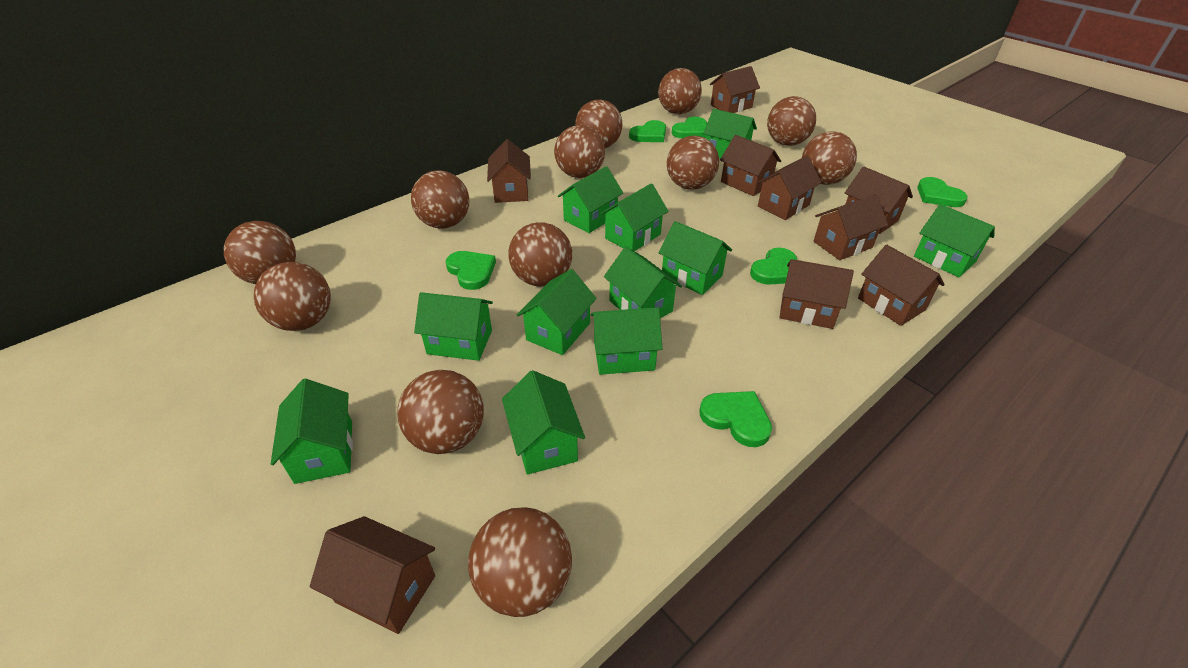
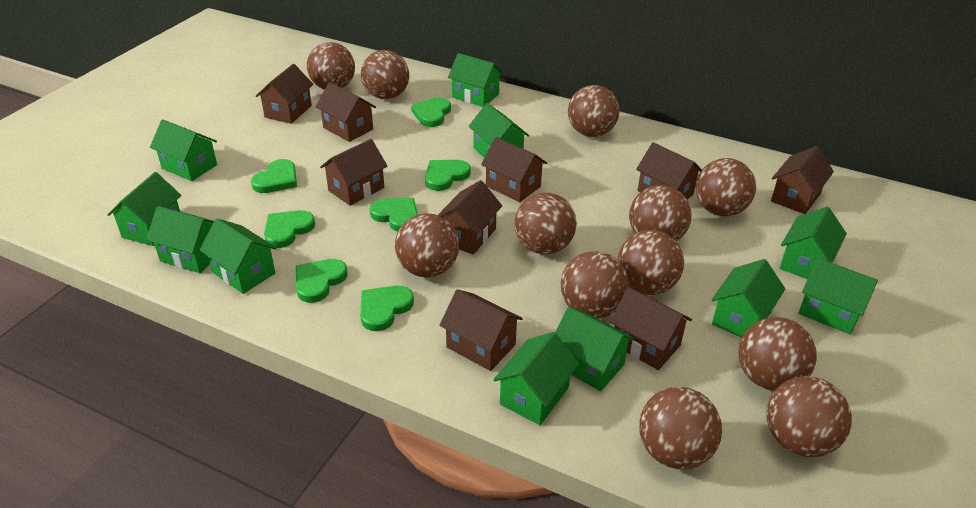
green heart: 6 -> 7

